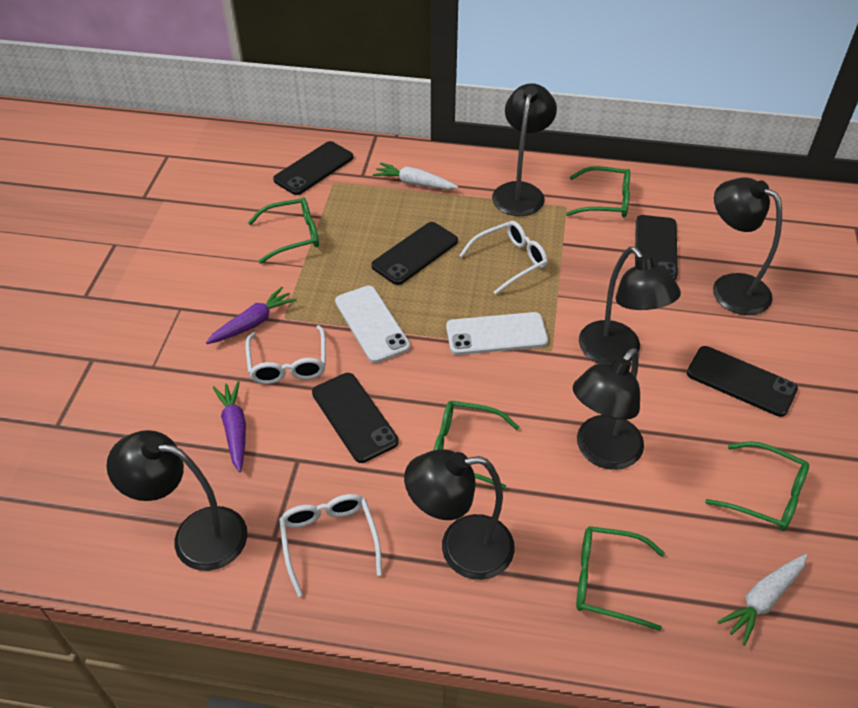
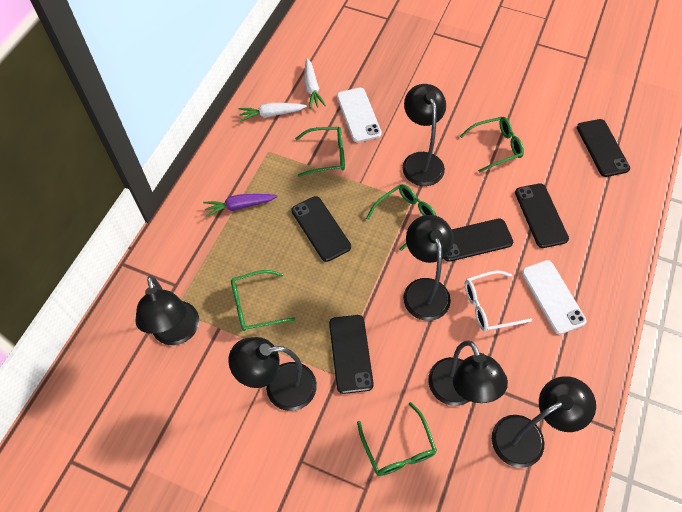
purple carrot: 2 -> 1
white glasses: 3 -> 1

